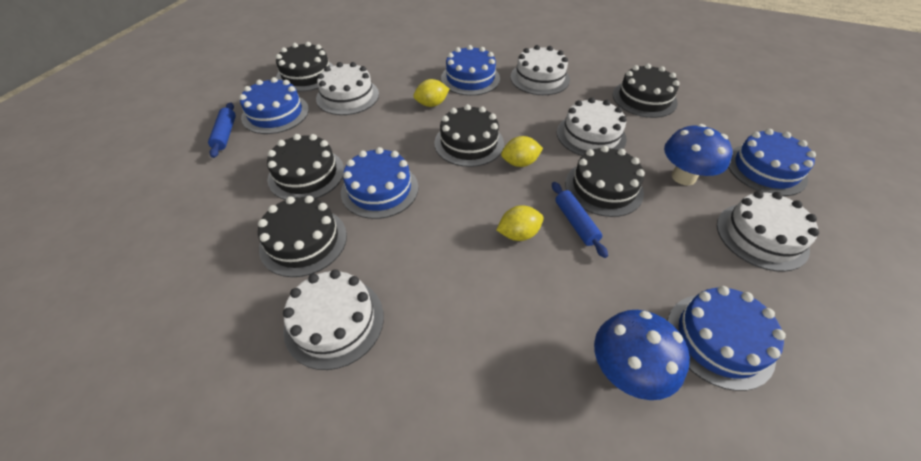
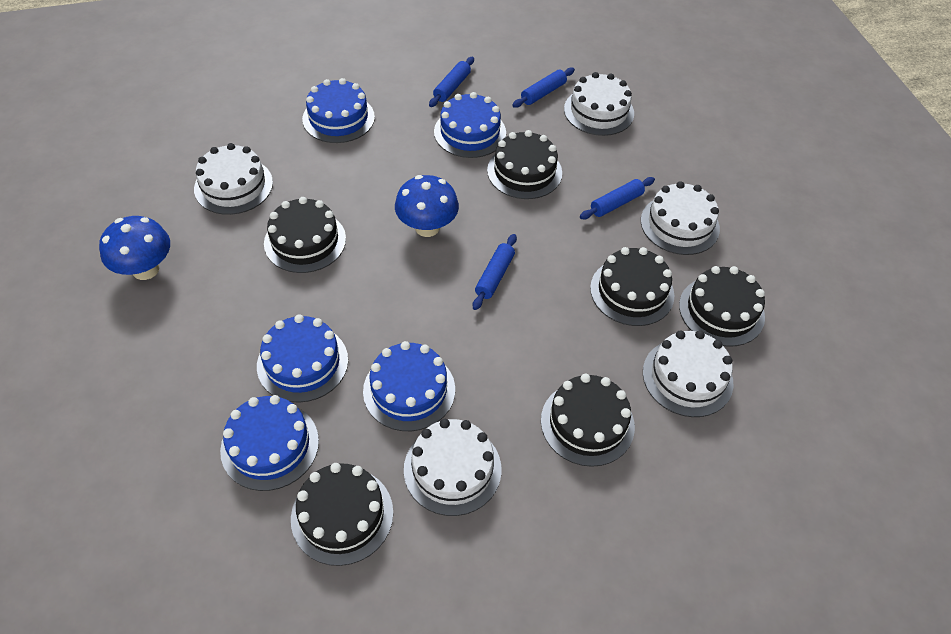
blue rolling pin: 2 -> 4
yellow lemon: 3 -> 0

